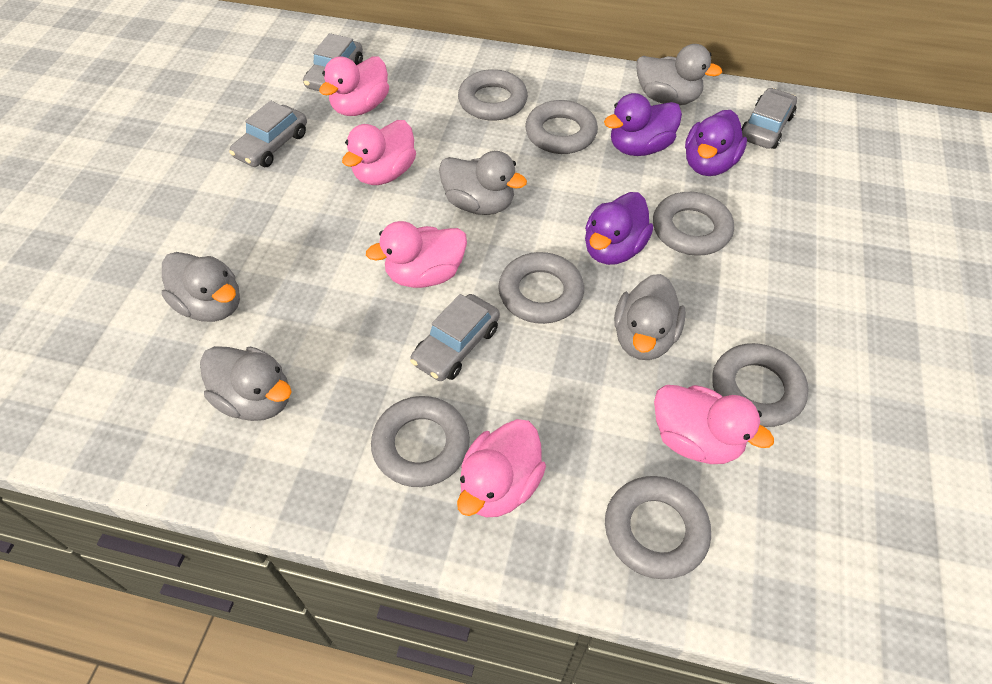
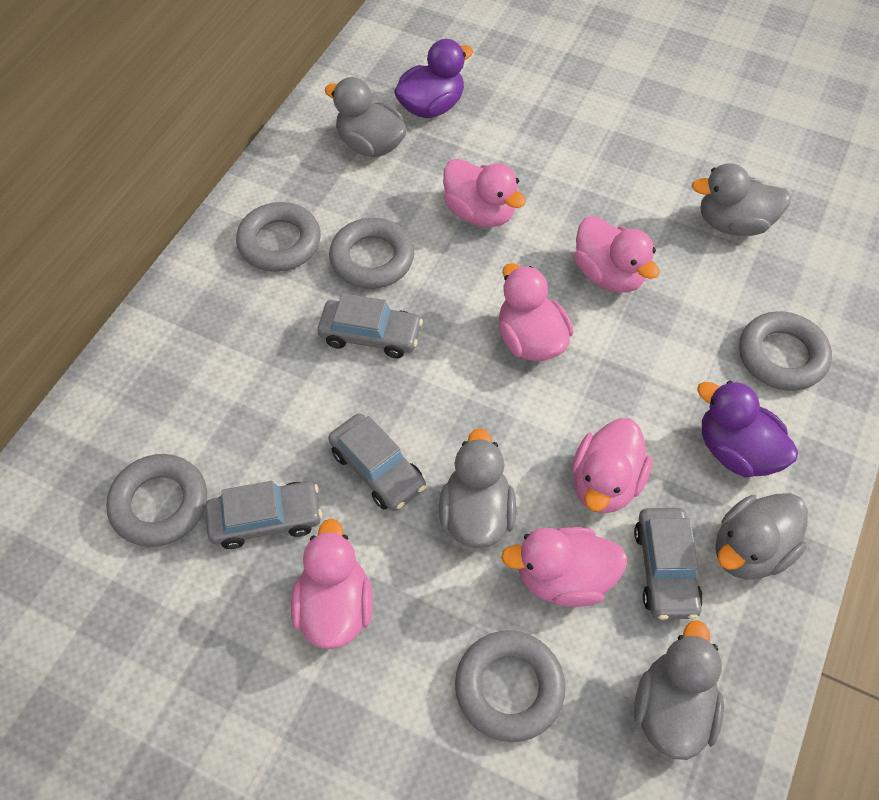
grey ring: 7 -> 5
pink duck: 5 -> 6
purple duck: 3 -> 2

